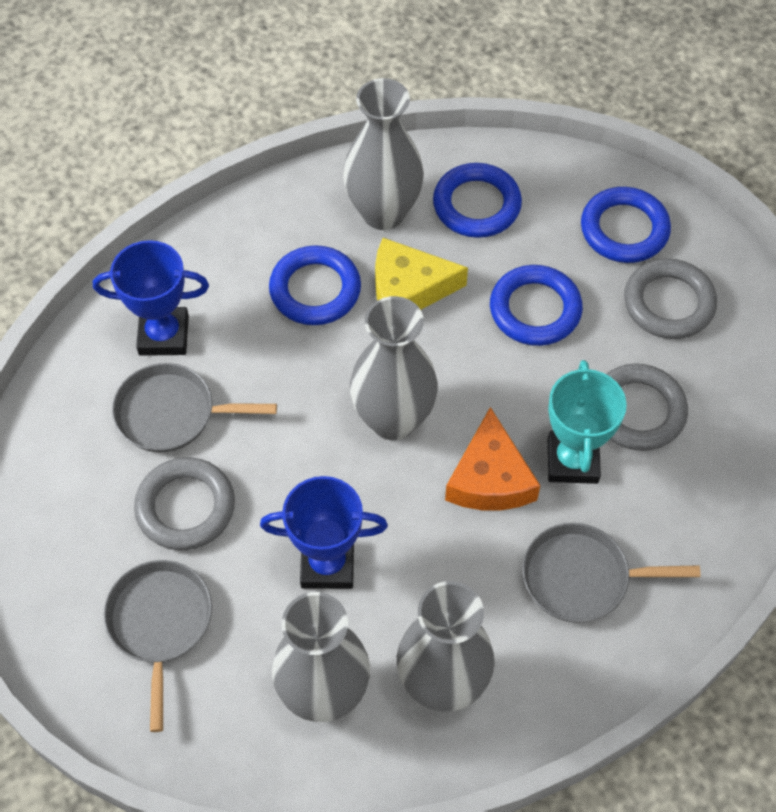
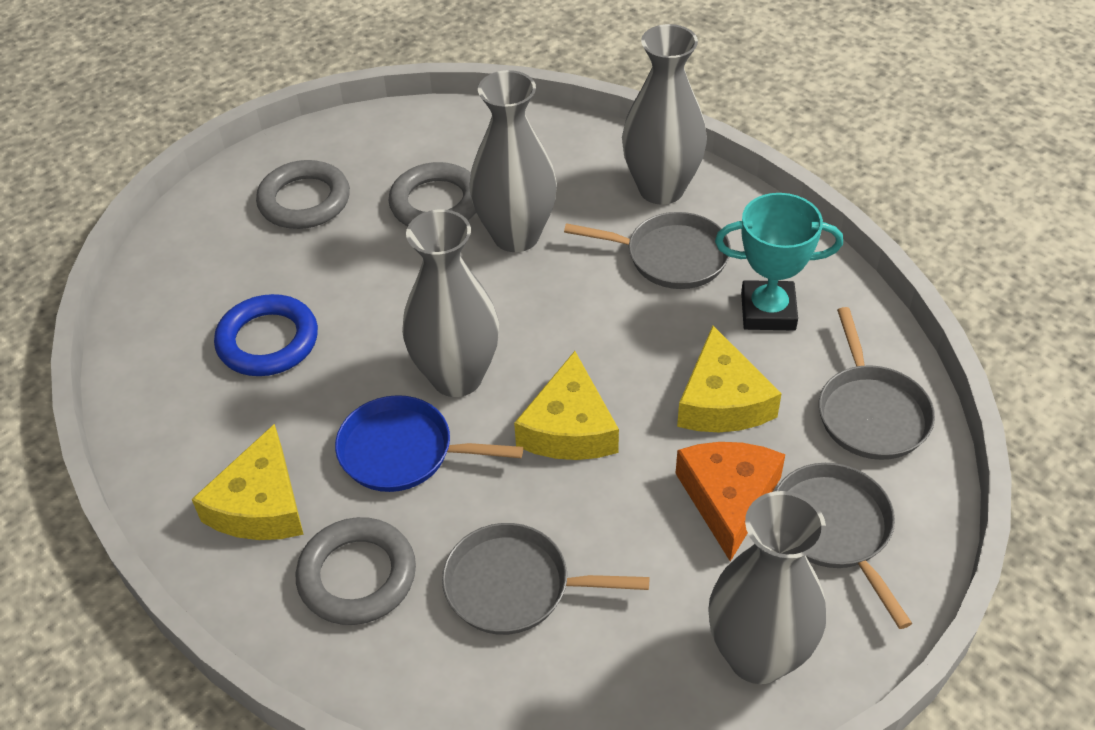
blue pan: 0 -> 1
blue ring: 4 -> 1
blue trophy: 2 -> 0
grey pan: 3 -> 4
yellow cheese: 1 -> 3

